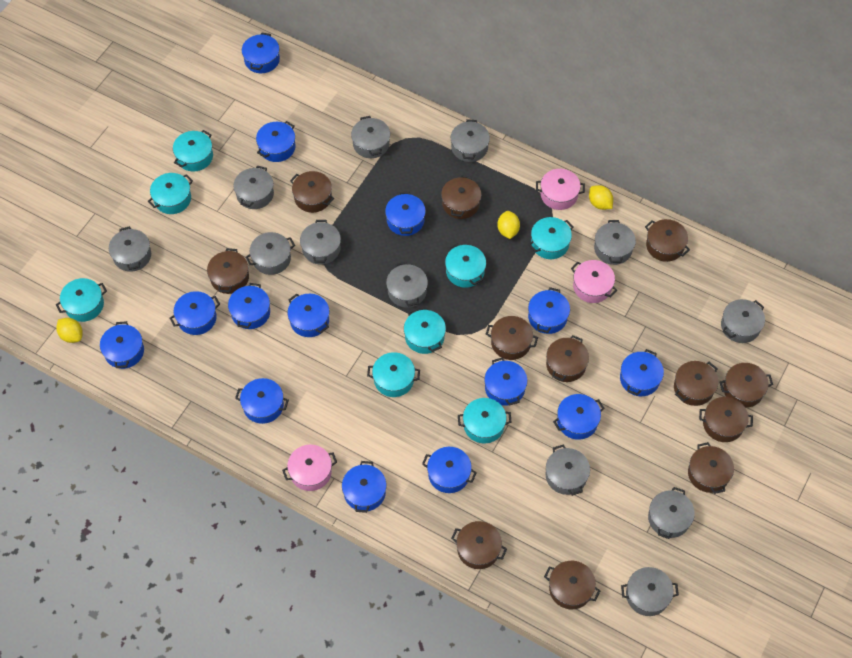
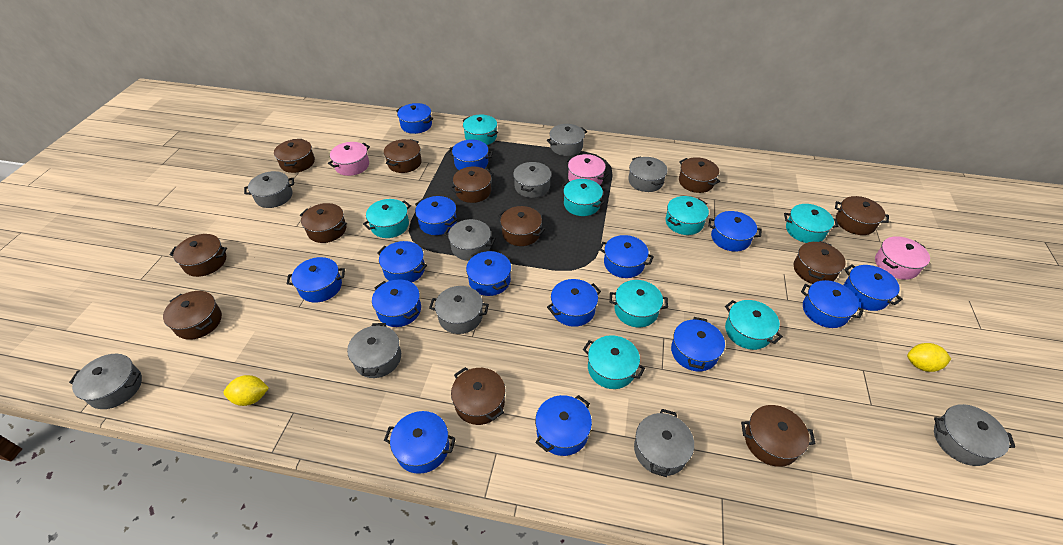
blue pot: 14 -> 15
grey pot: 12 -> 10
yellow lemon: 3 -> 2

